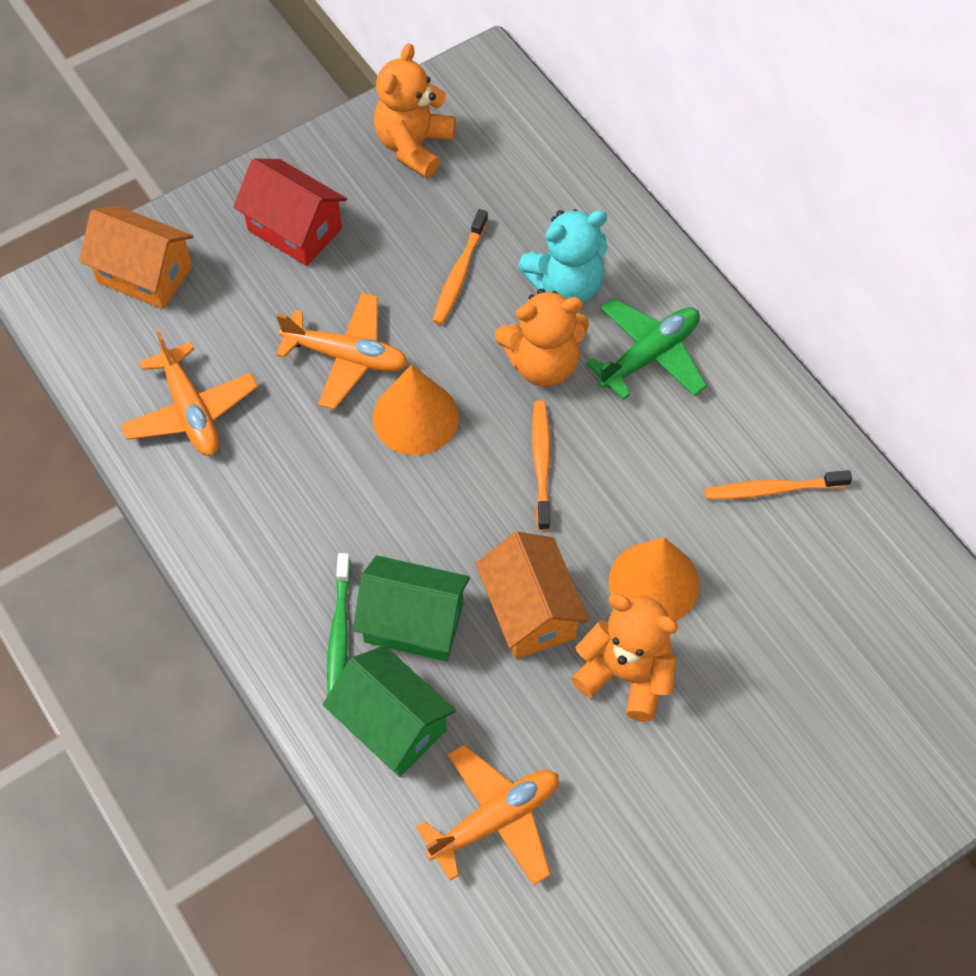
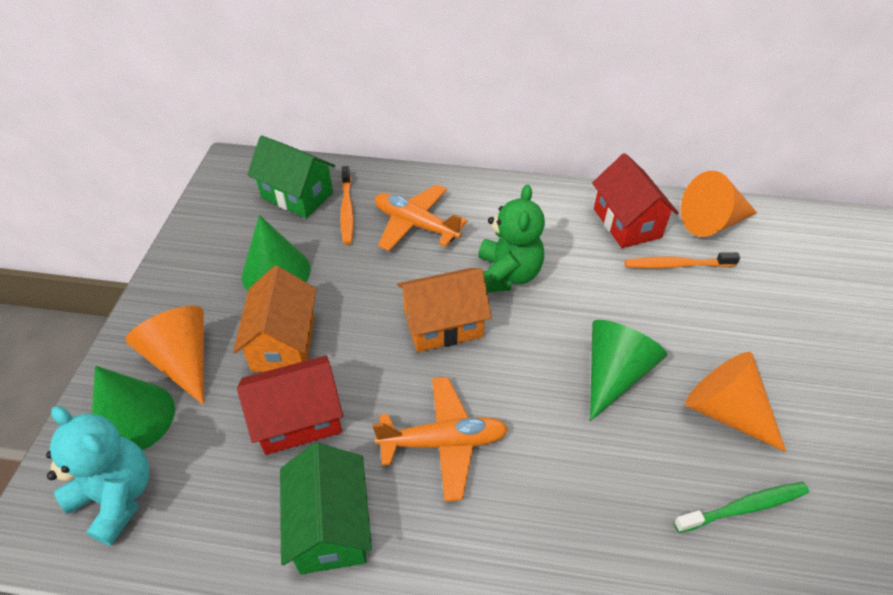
green cone: 0 -> 3
green plane: 1 -> 0
green teddy bear: 0 -> 1
orange cone: 2 -> 3
orange plane: 3 -> 2
orange teddy bear: 3 -> 0
orange toothbrush: 3 -> 2
red house: 1 -> 2

